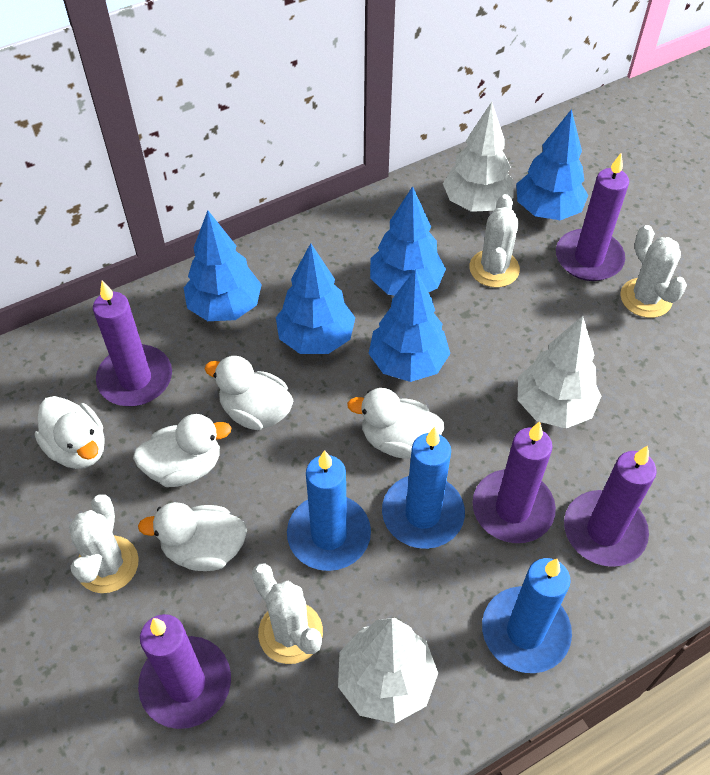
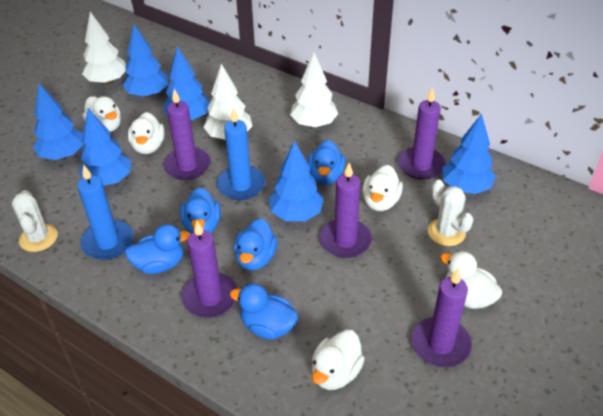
blue candle: 3 -> 2
blue duck: 0 -> 5
blue tree: 5 -> 6
white cactus: 4 -> 2

